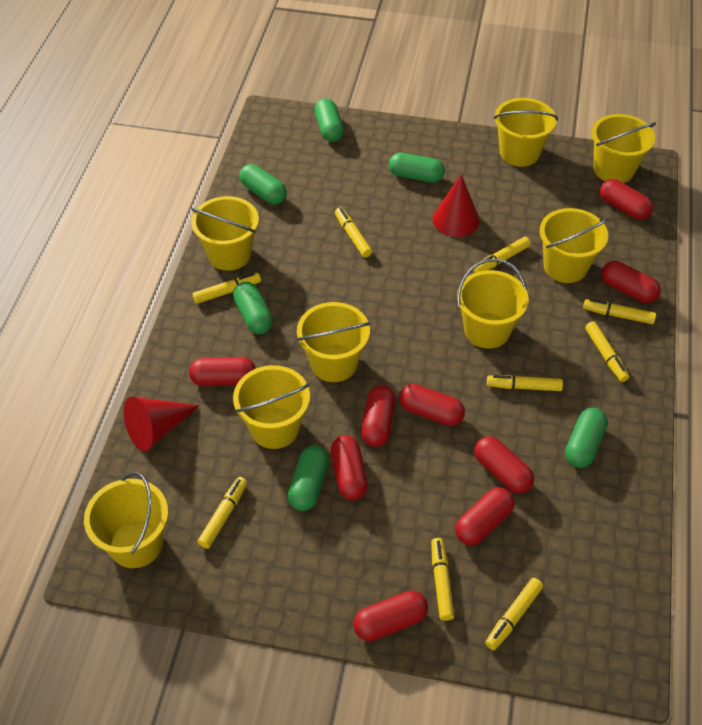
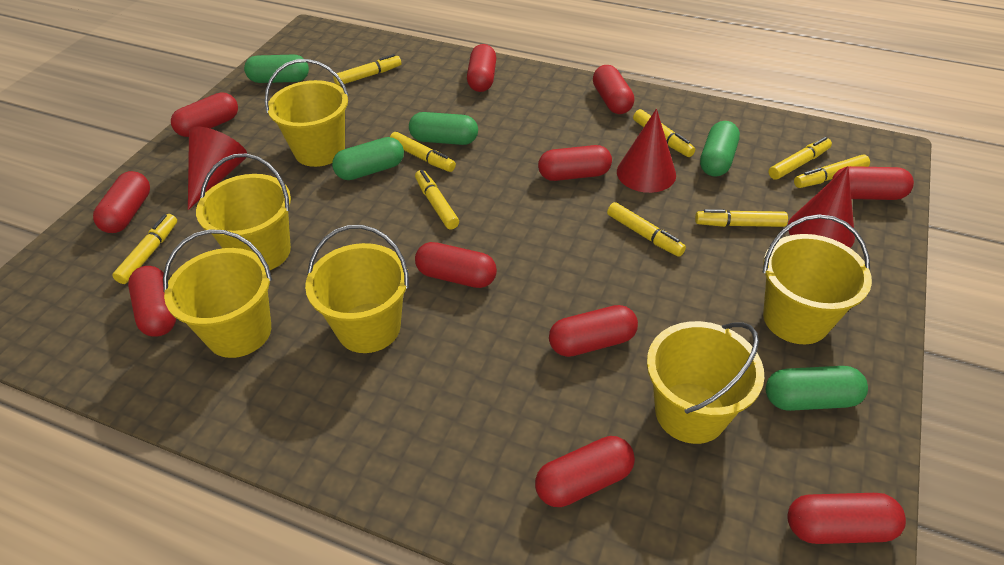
green capsule: 6 -> 5
red capsule: 9 -> 11
red cone: 2 -> 3
yellow bucket: 8 -> 6

